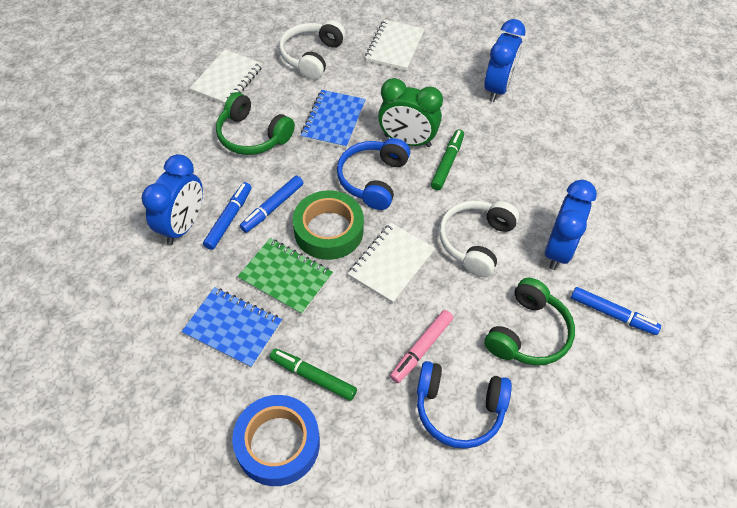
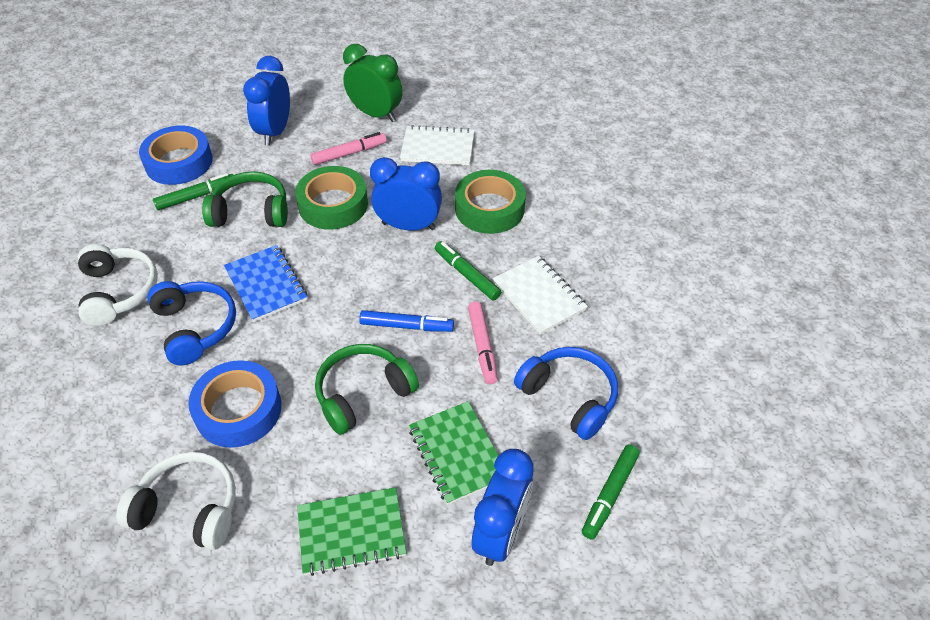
blue marker: 3 -> 1
blue notebook: 2 -> 1
blue tape: 1 -> 2
green marker: 2 -> 3
green notebook: 1 -> 2
green tape: 1 -> 2
pink marker: 1 -> 2
white notebook: 3 -> 2

